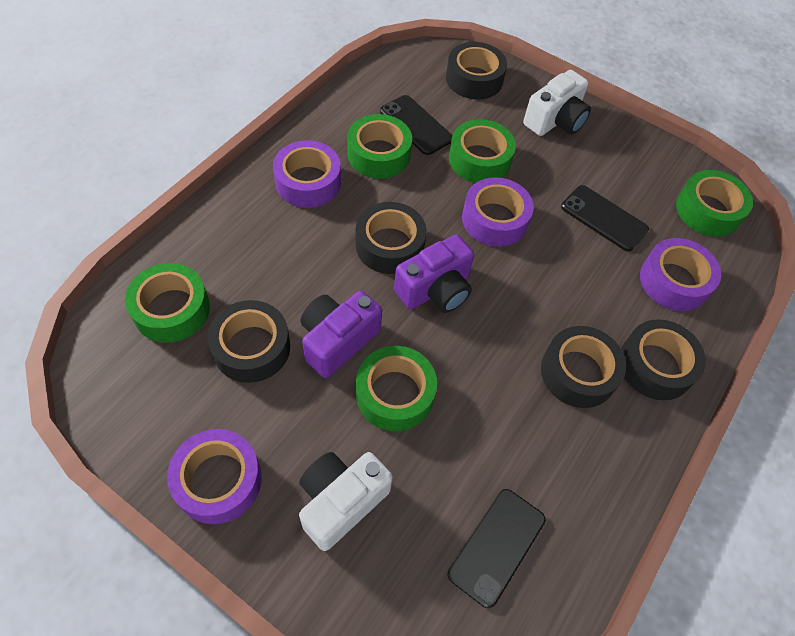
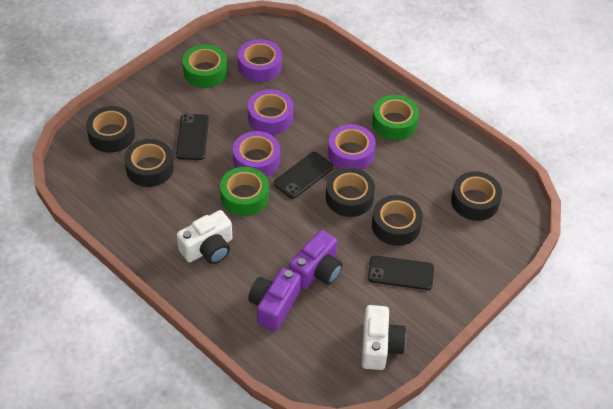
green tape: 5 -> 3

